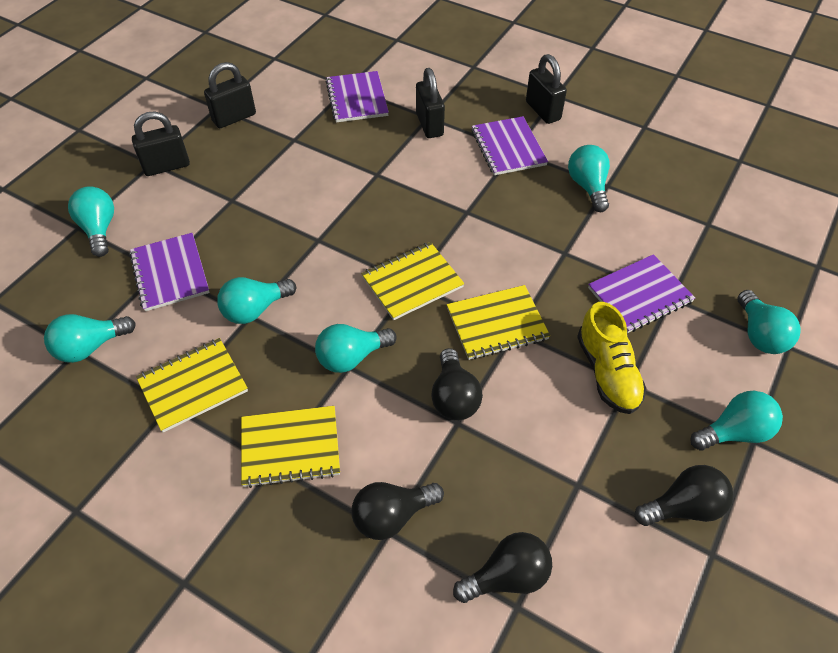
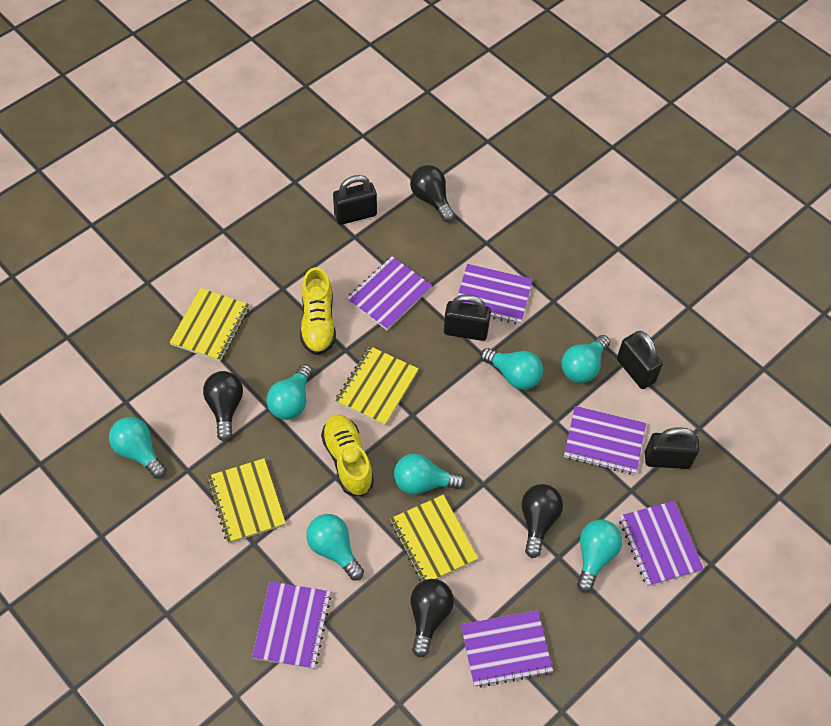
purple notebook: 4 -> 6
yellow shoe: 1 -> 2

